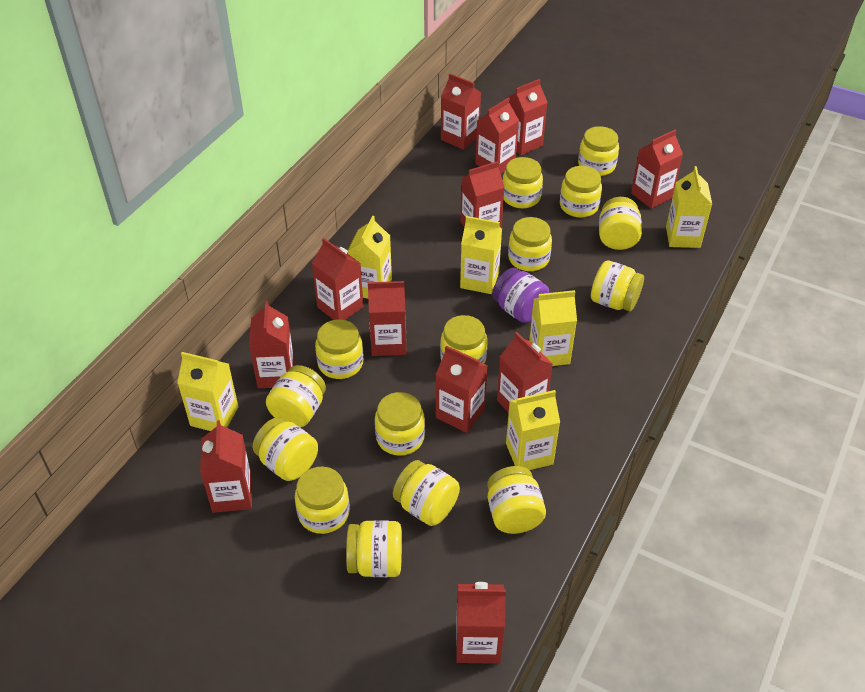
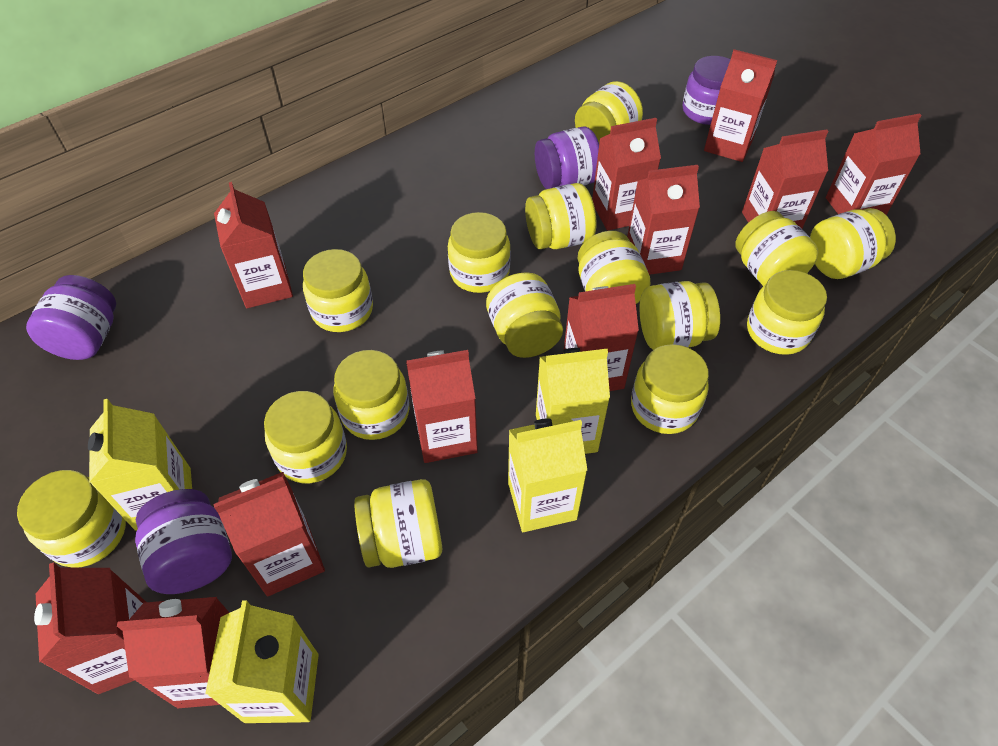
purple jar: 1 -> 4
red carton: 12 -> 11
yellow carton: 6 -> 4

